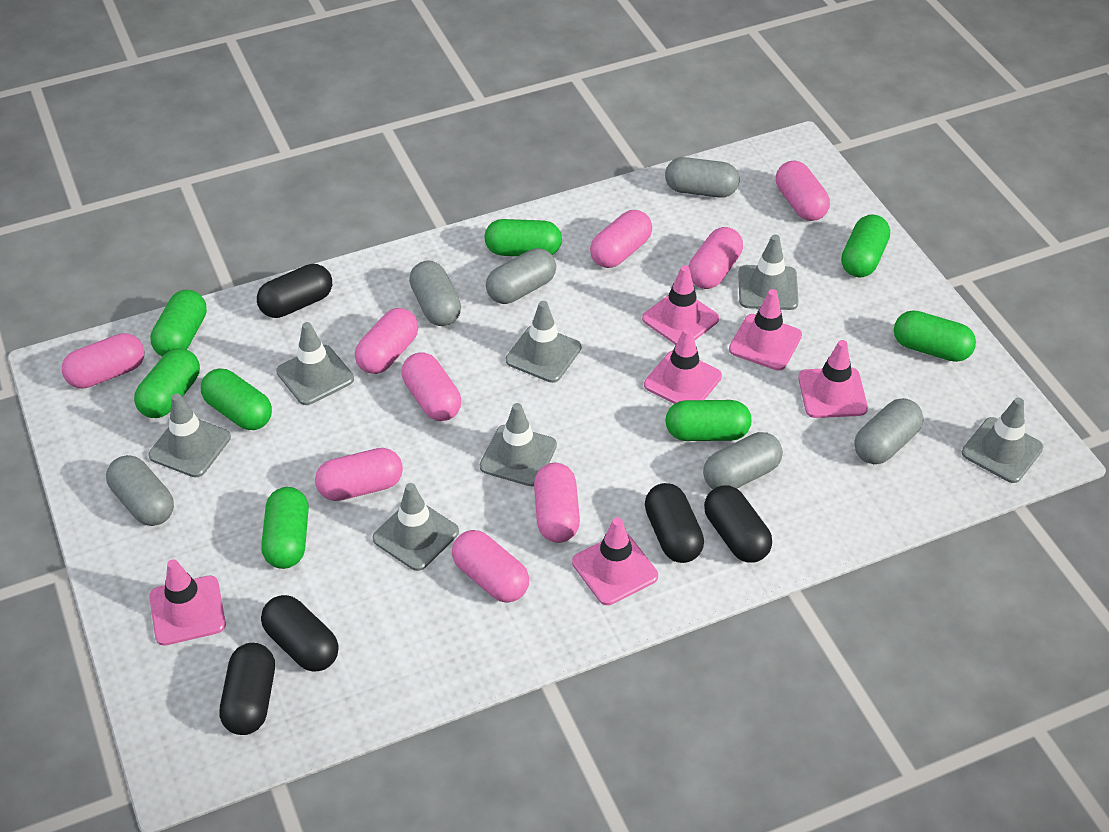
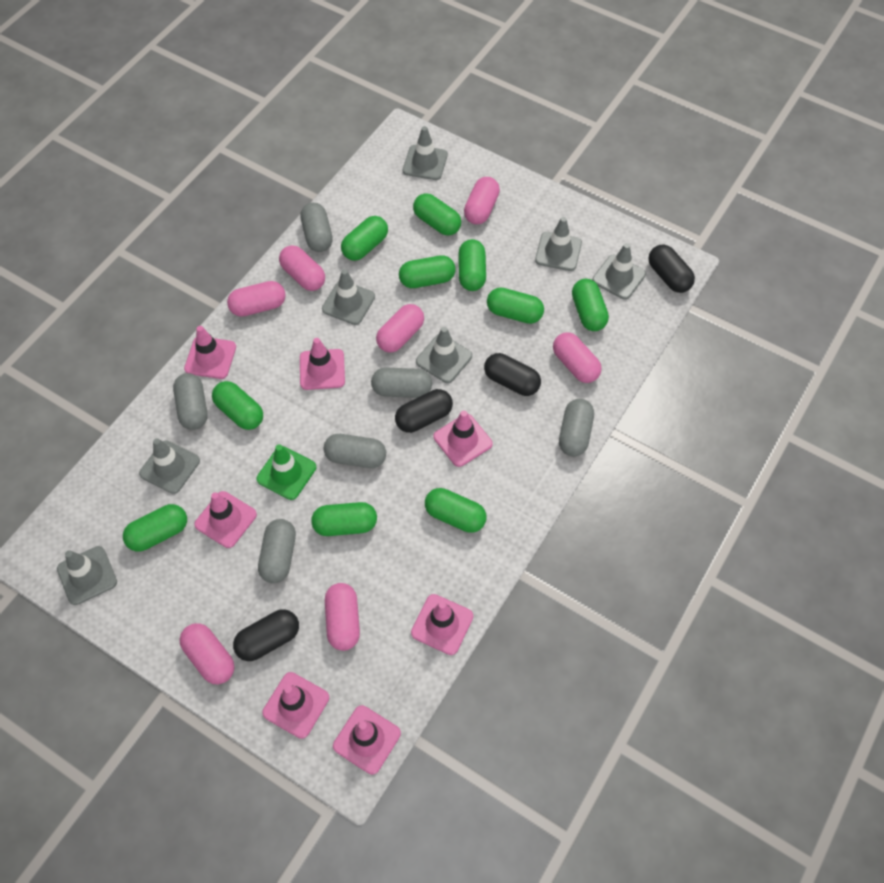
black capsule: 5 -> 4
green capsule: 8 -> 10
green traffic cone: 0 -> 1
pink capsule: 9 -> 7
pink traffic cone: 6 -> 7

